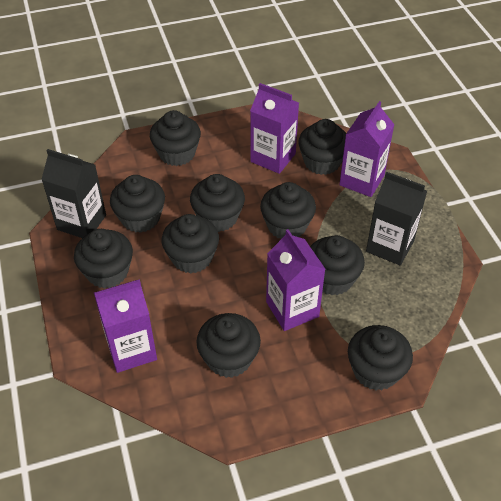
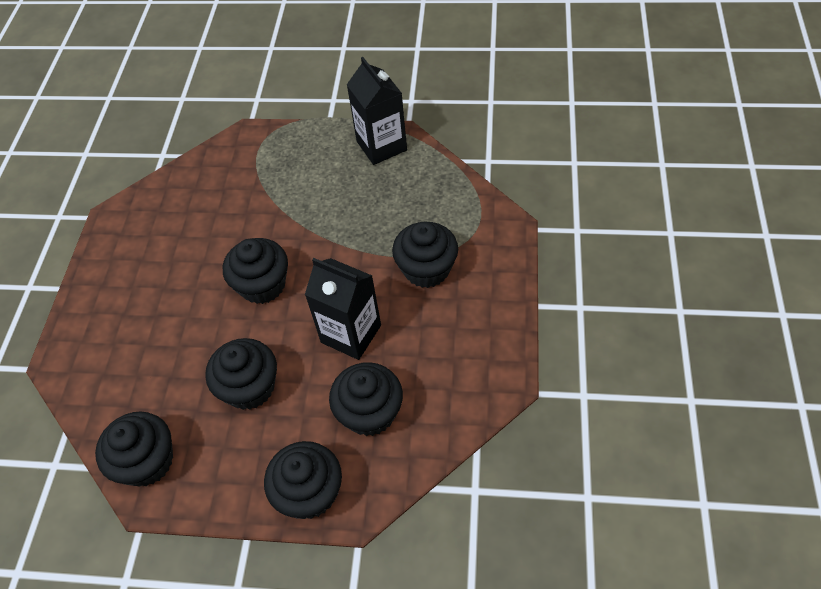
black cupcake: 10 -> 6
purple carton: 4 -> 0

